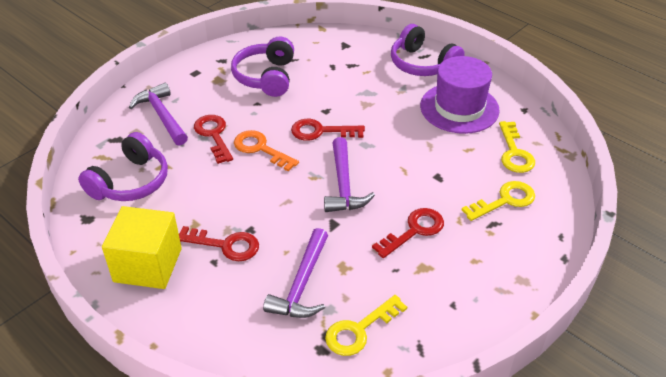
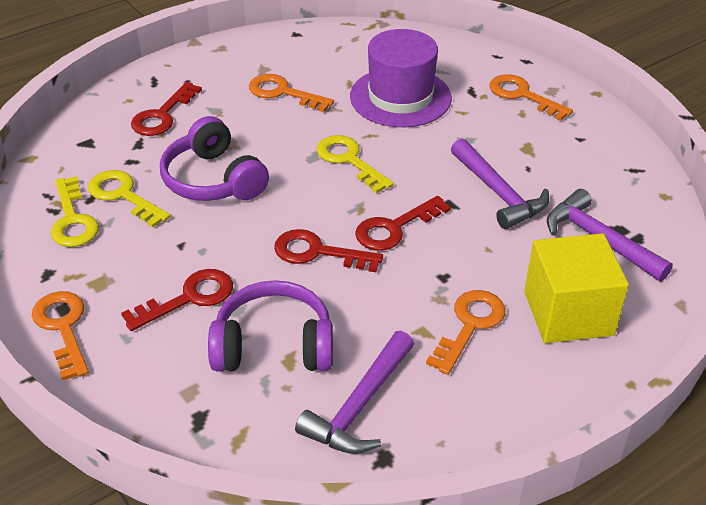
orange key: 1 -> 4
purple headphones: 3 -> 2

